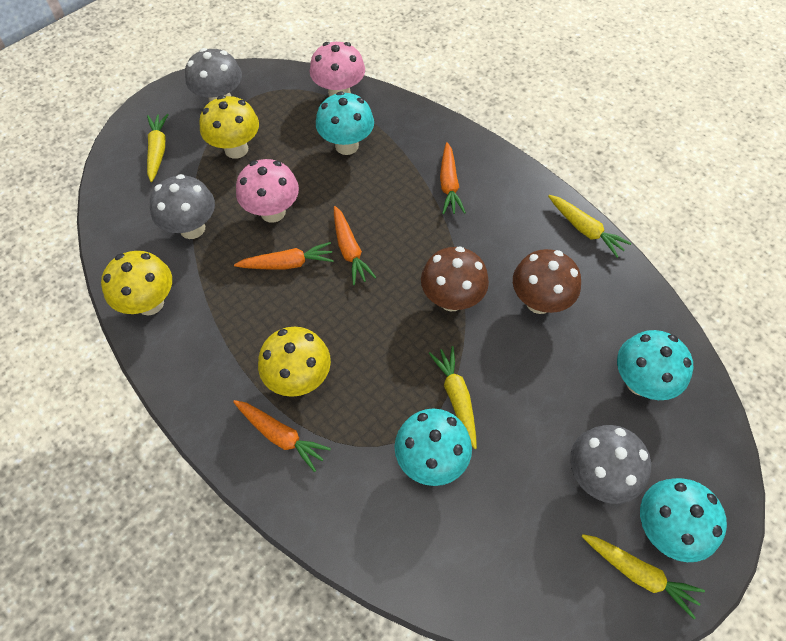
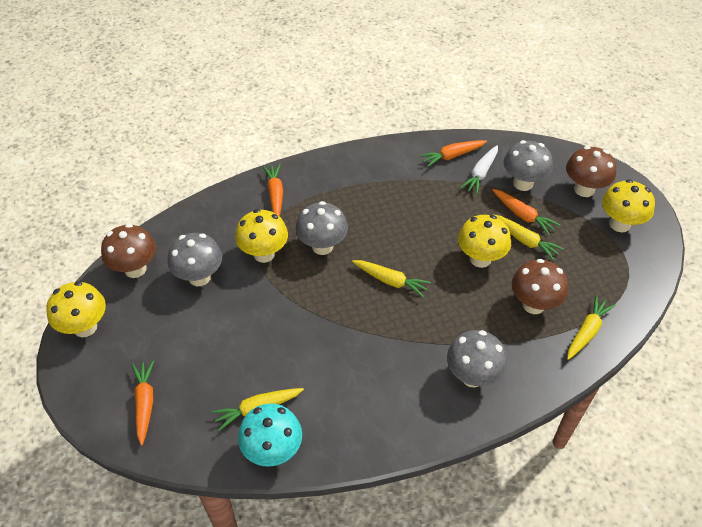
brown mushroom: 2 -> 3
grey mushroom: 3 -> 4
pink mushroom: 2 -> 0
turquoise mushroom: 4 -> 1
white carrot: 0 -> 1
yellow mushroom: 3 -> 4

